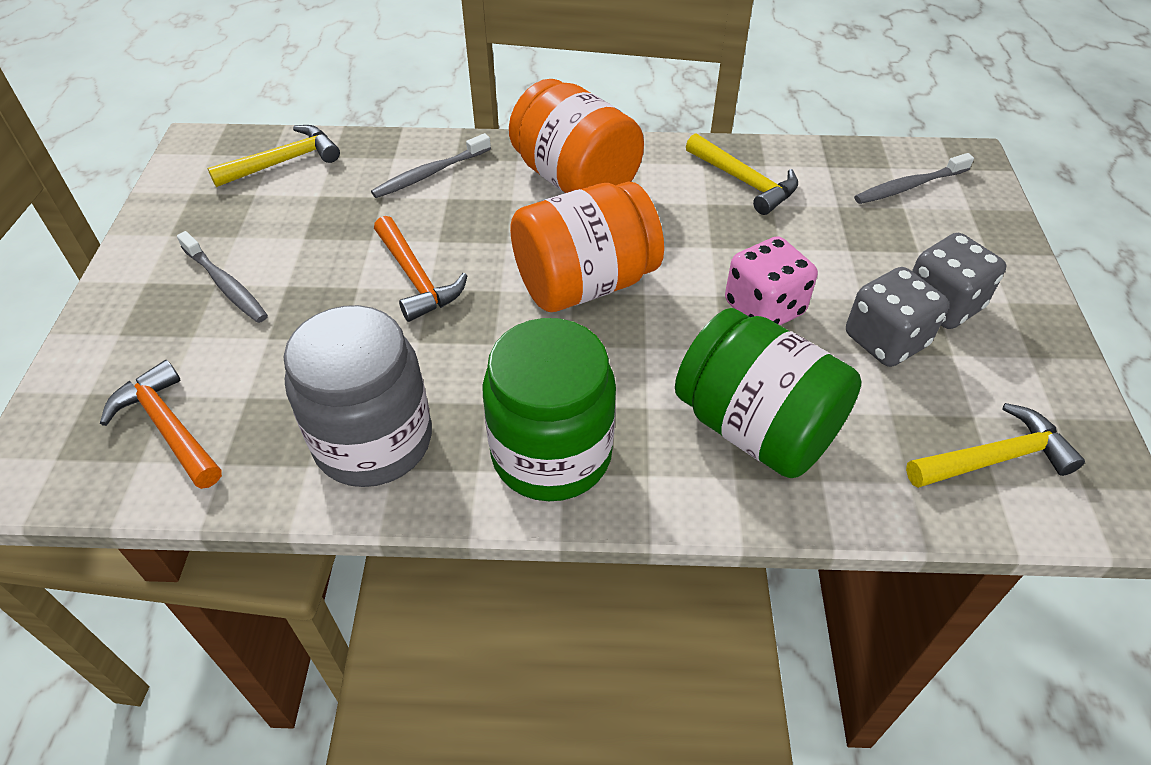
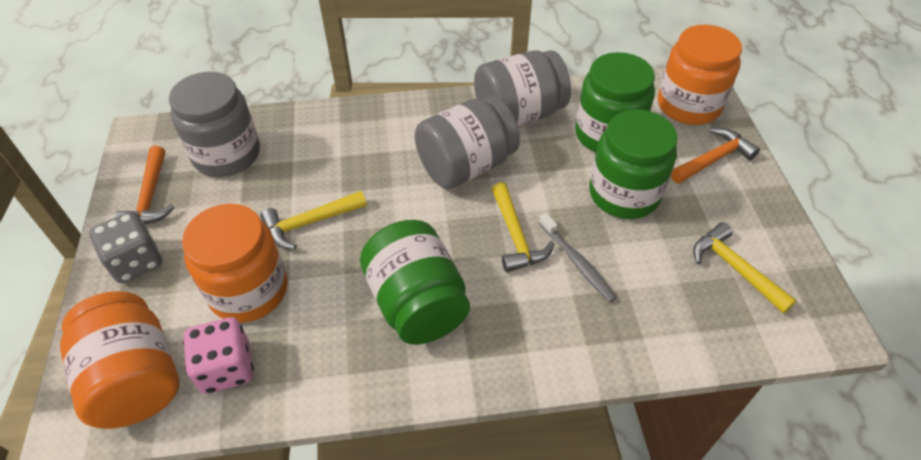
green jar: 2 -> 3
grey dice: 2 -> 1
grey jar: 1 -> 3
grey toothbrush: 3 -> 1
orange jar: 2 -> 3

